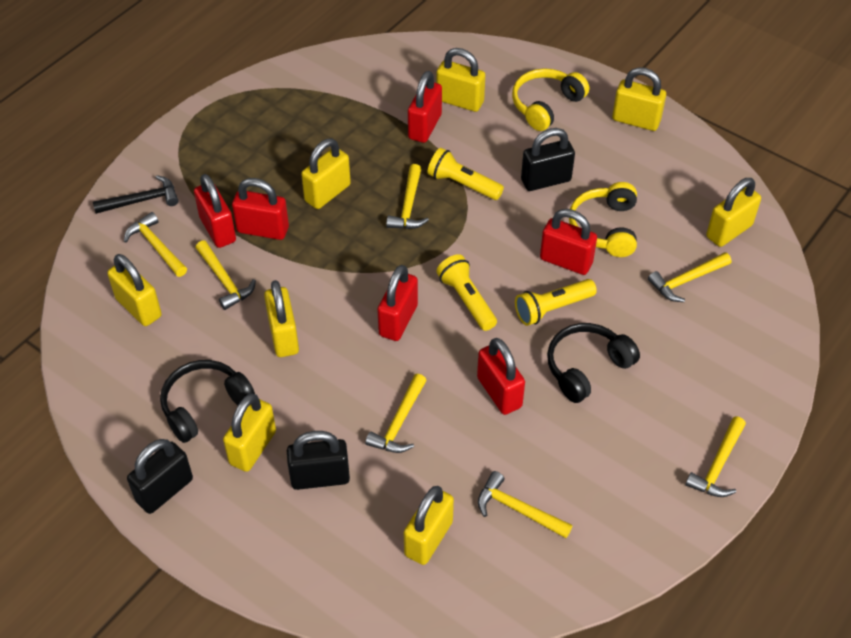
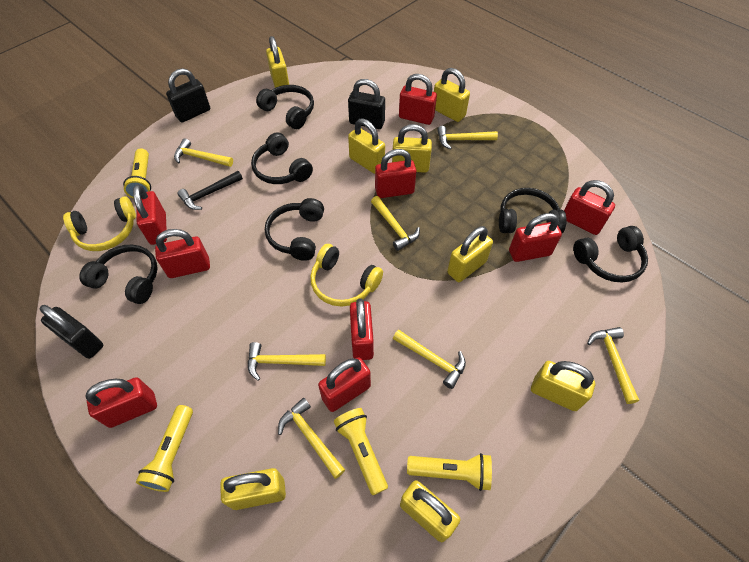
black headphones: 2 -> 6
red padlock: 6 -> 9
yellow flashlight: 3 -> 4

